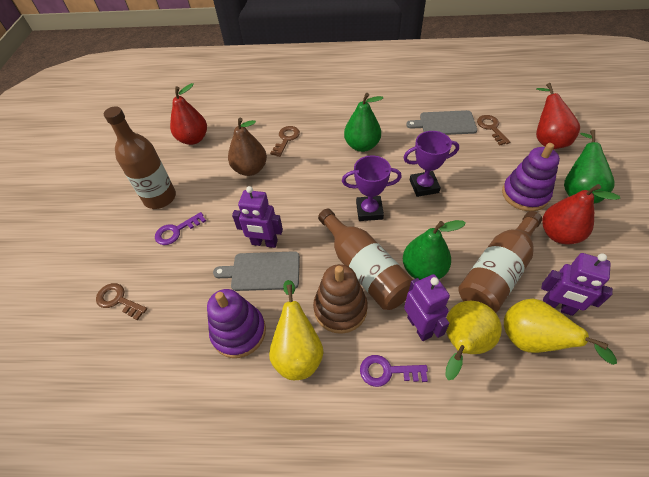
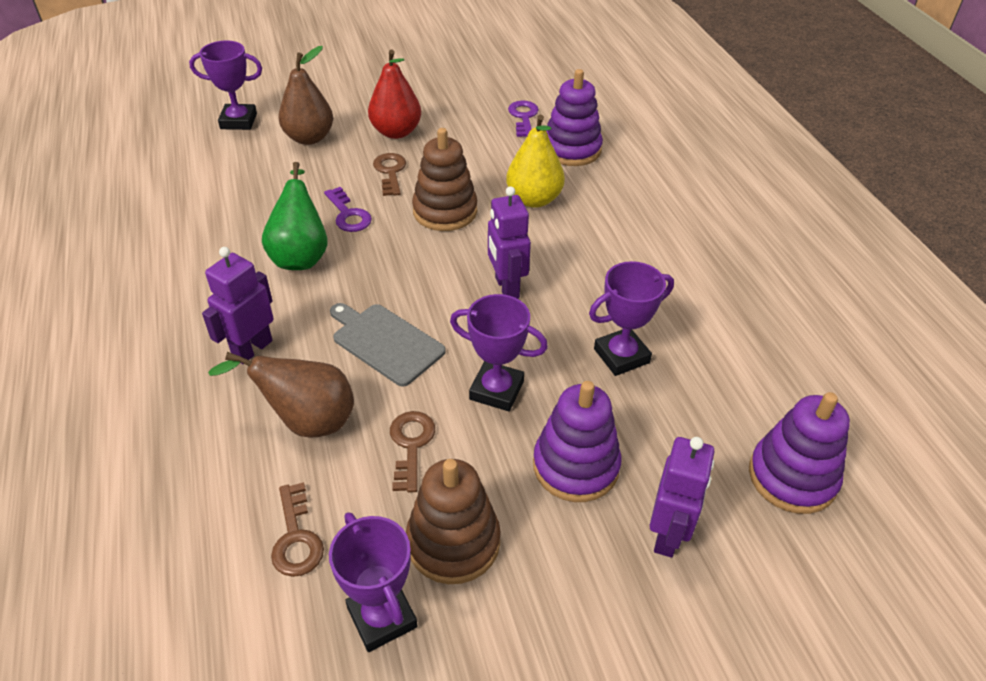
brown bottle: 3 -> 0
brown pear: 1 -> 2
brown stacking toy: 1 -> 2
green pear: 3 -> 1
grey cutting board: 2 -> 1
purple stacking toy: 2 -> 3
purple trophy: 2 -> 4
red pear: 3 -> 1
yellow pear: 3 -> 1

